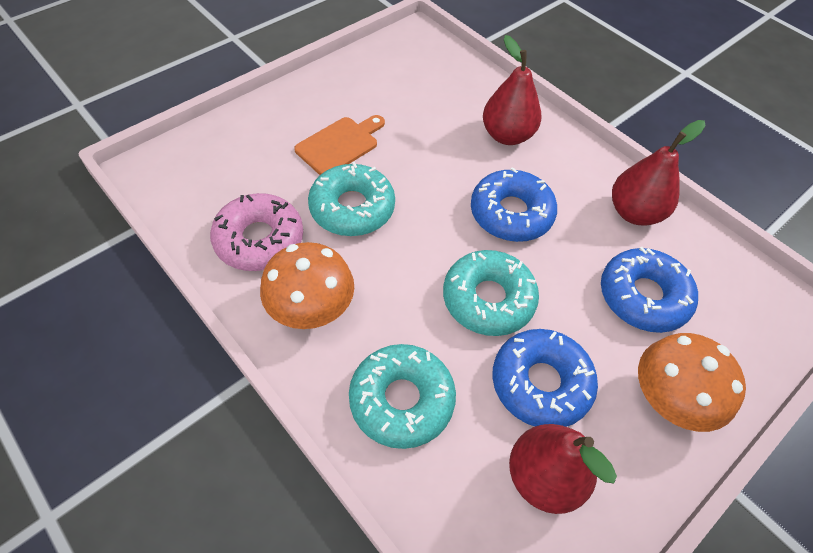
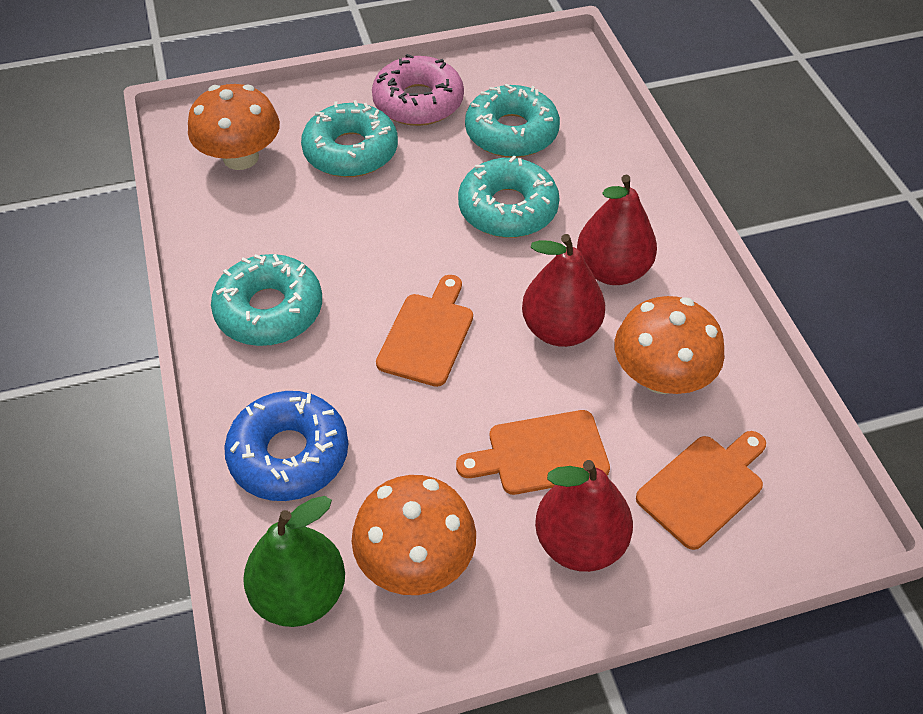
blue donut: 3 -> 1
green pear: 0 -> 1
orange cutting board: 1 -> 3
orange mushroom: 2 -> 3
turquoise donut: 3 -> 4

